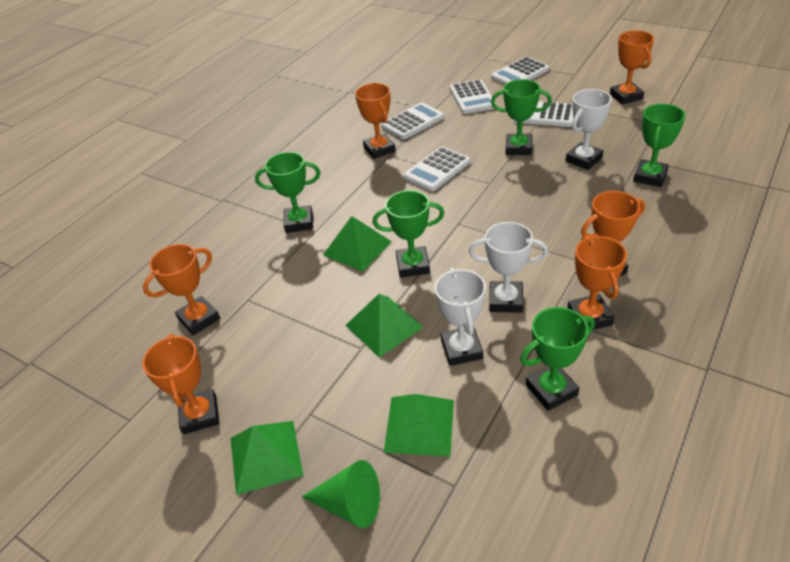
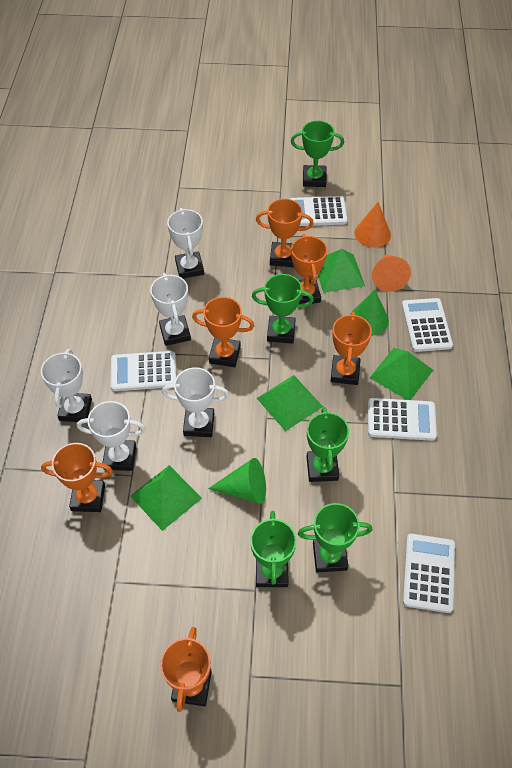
green cone: 1 -> 2
orange cone: 0 -> 2
white trophy: 3 -> 5

